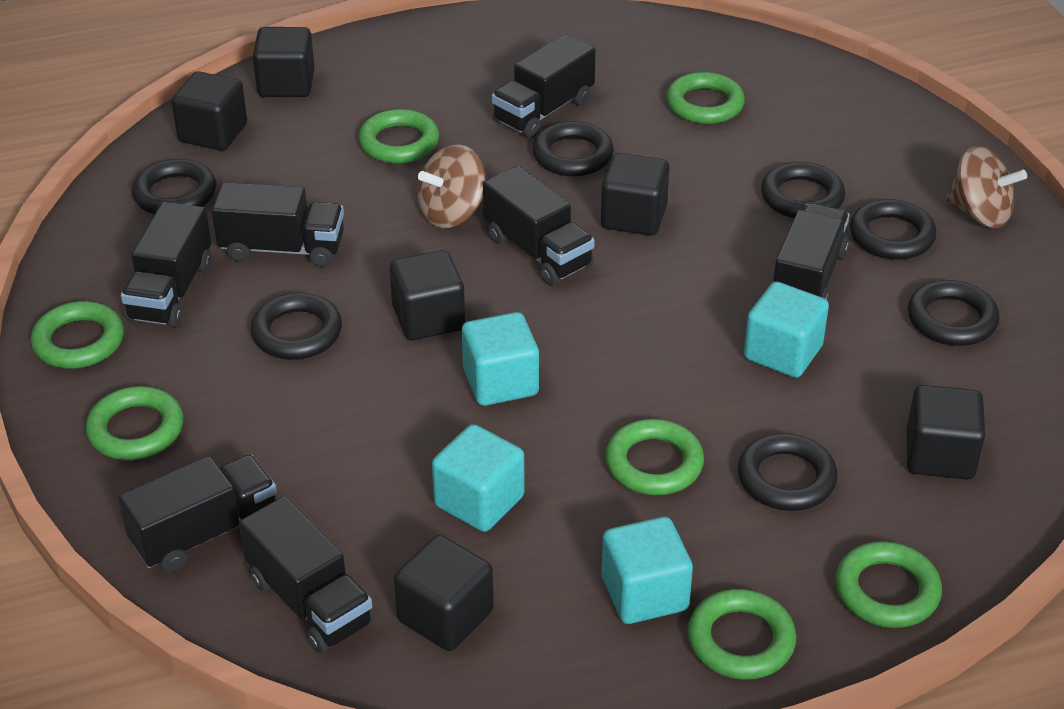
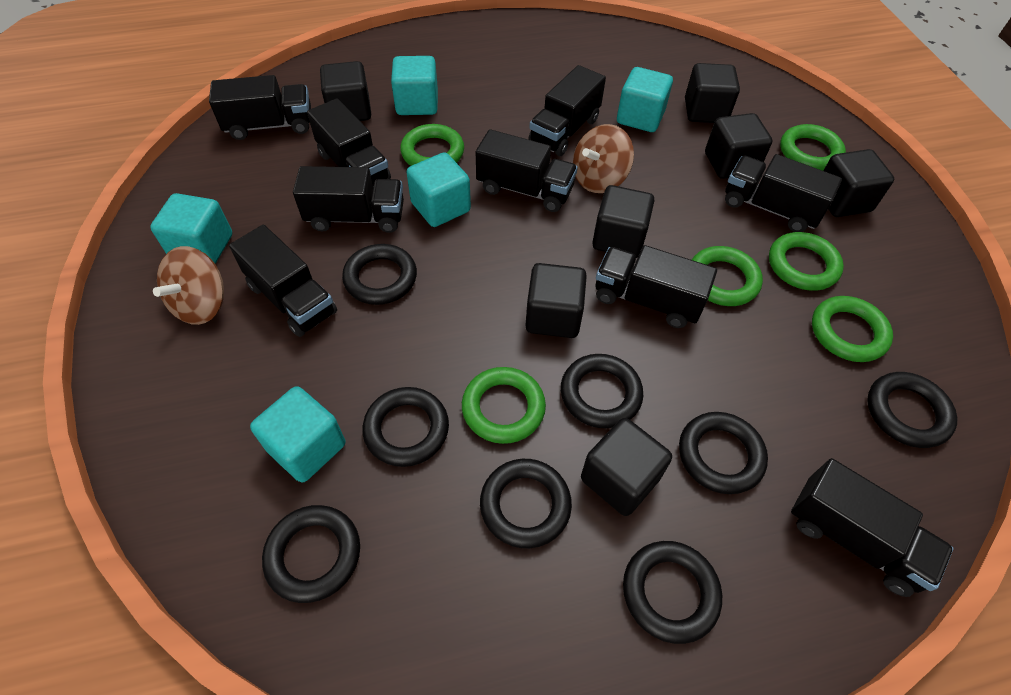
black cube: 6 -> 7
black ring: 7 -> 8
black truck: 7 -> 9
green ring: 7 -> 6
turquoise cube: 4 -> 5

